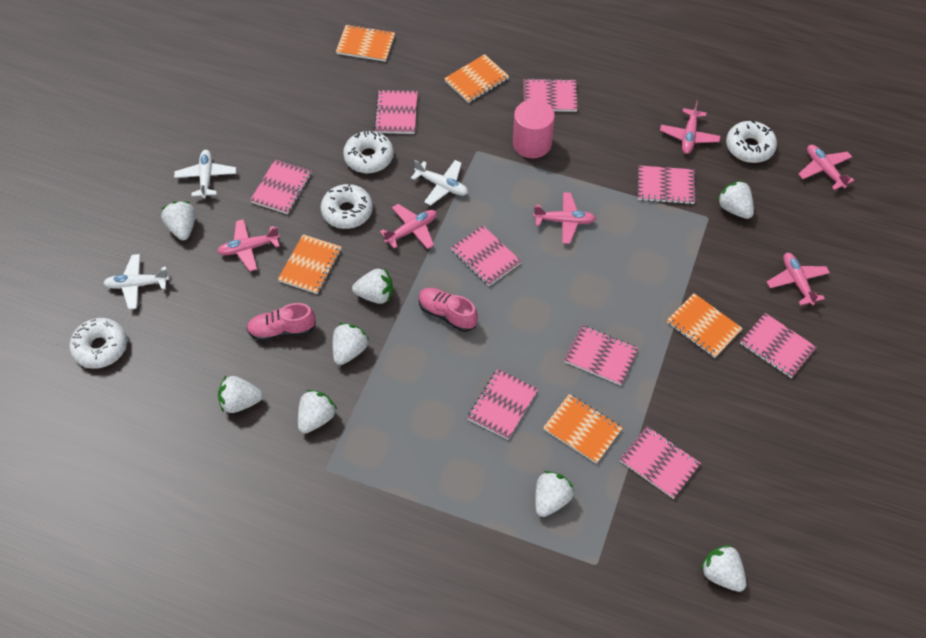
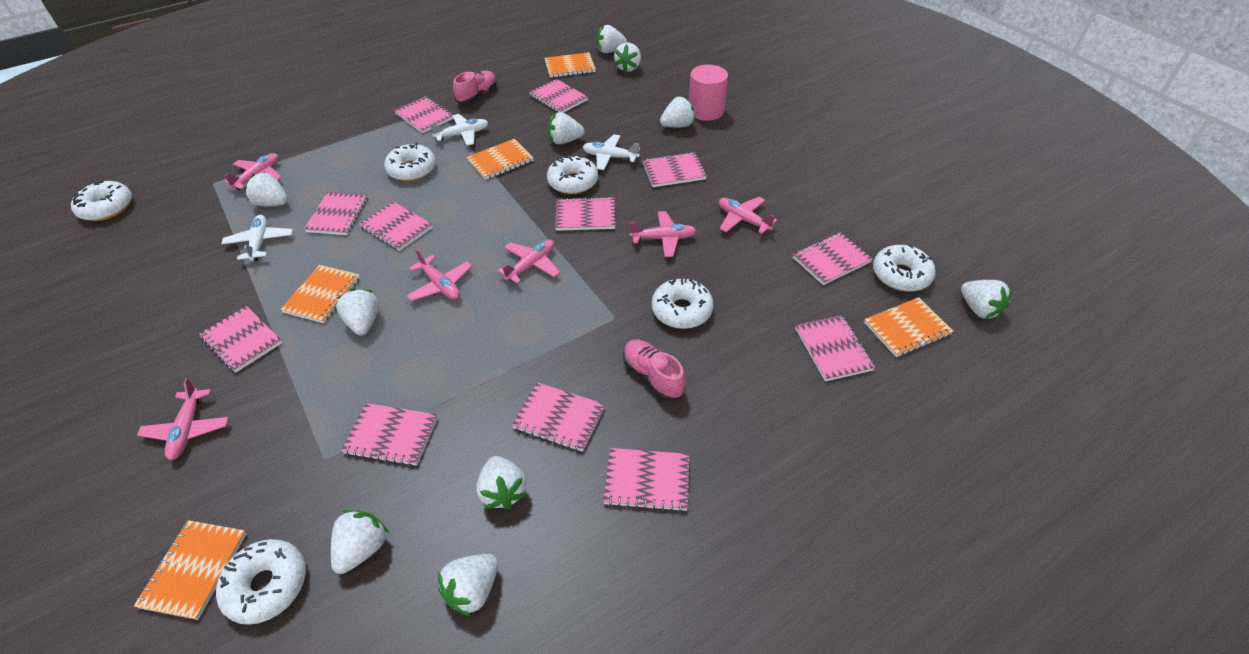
pink notebook: 9 -> 12
white donut: 4 -> 6
white strawberry: 8 -> 10

